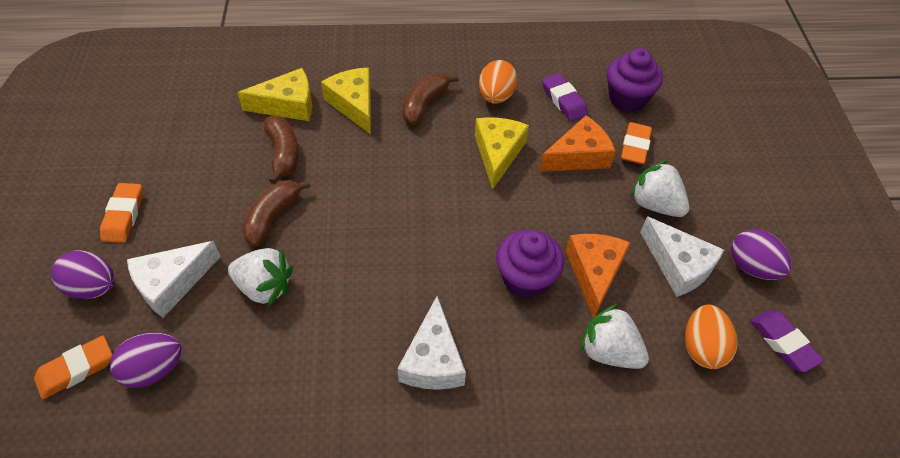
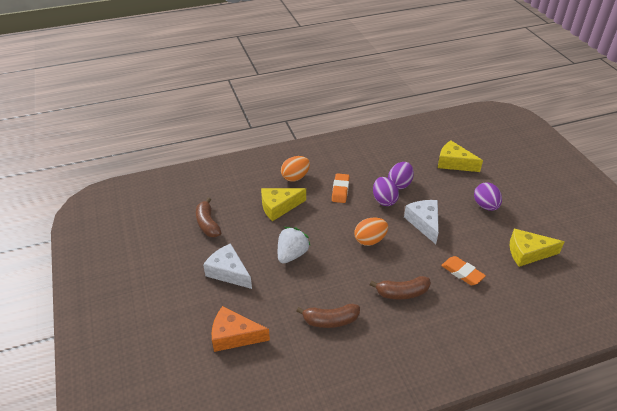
orange cheese: 2 -> 1
orange eraser: 3 -> 2
purple cupcake: 2 -> 0
purple eraser: 2 -> 0
white cheese: 3 -> 2
white strawberry: 3 -> 1

